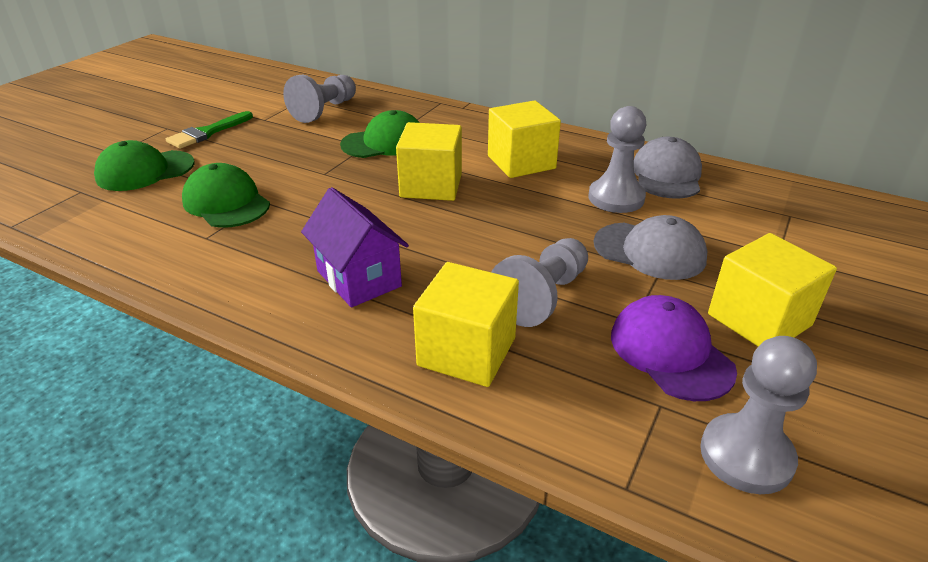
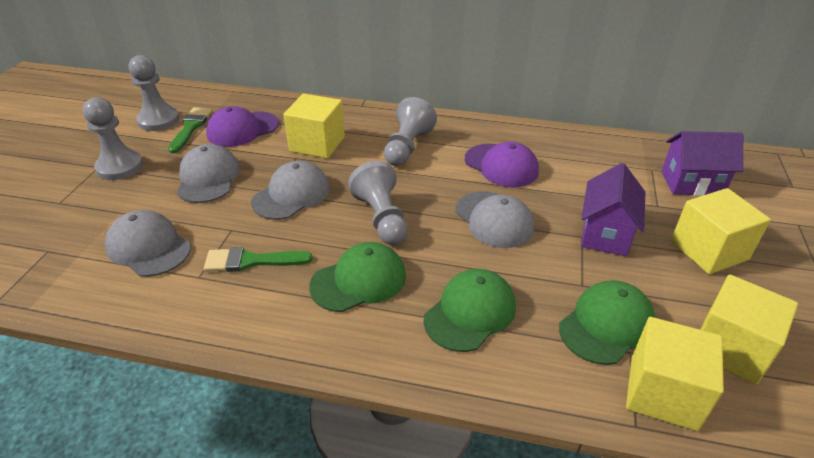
green brush: 1 -> 2
grey cap: 2 -> 4
purple cap: 1 -> 2
purple house: 1 -> 2

